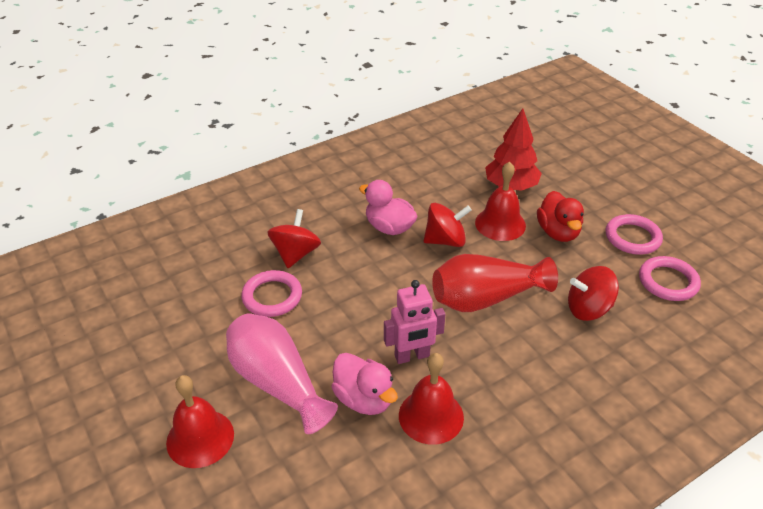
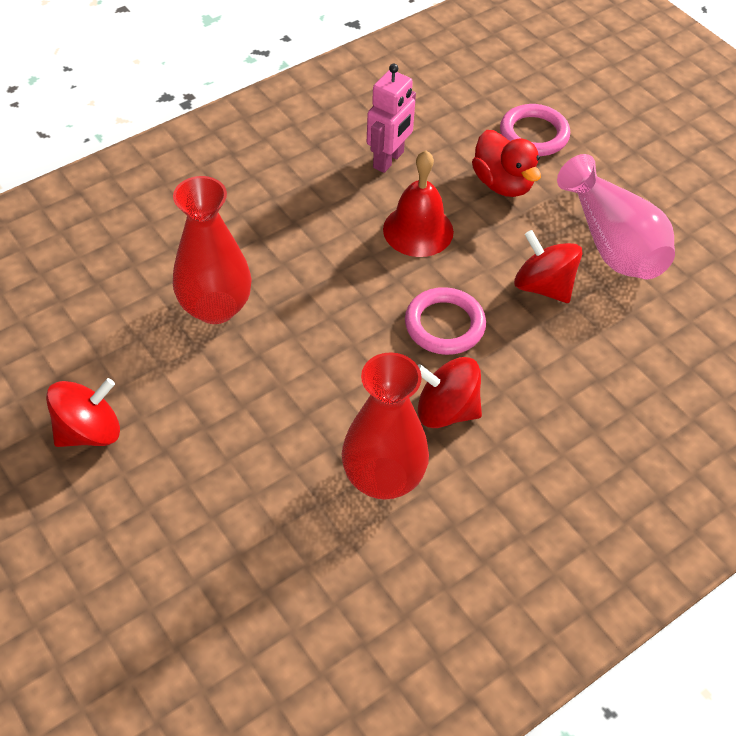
pink duck: 2 -> 0
pink ring: 3 -> 2
red bell: 3 -> 1
red tree: 1 -> 0
red vase: 1 -> 2

